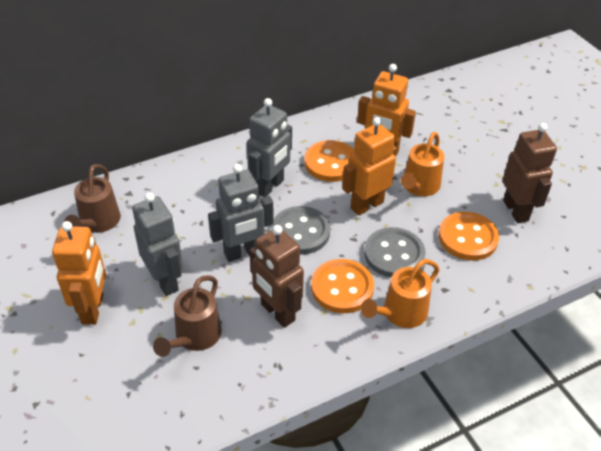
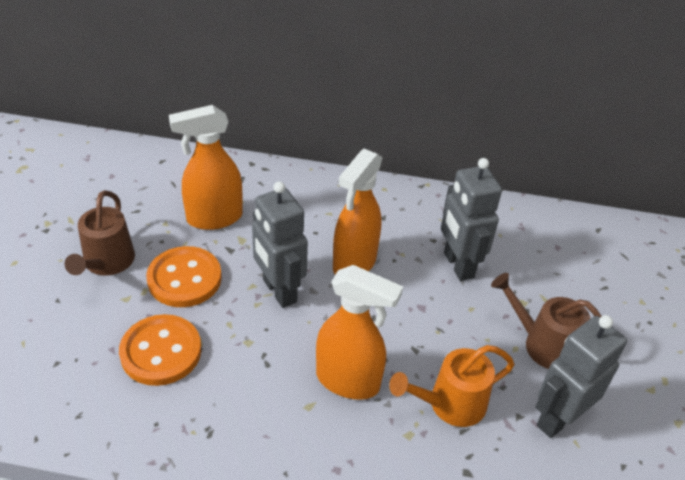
brown robot: 2 -> 0
grey button: 2 -> 0
orange button: 3 -> 2
orange robot: 3 -> 0
orange spray bottle: 0 -> 3
orange watering can: 2 -> 1

